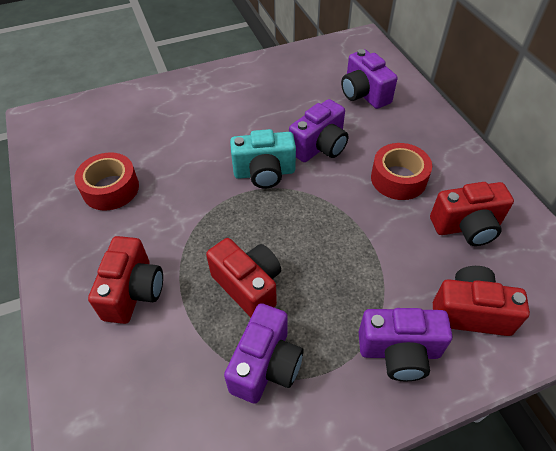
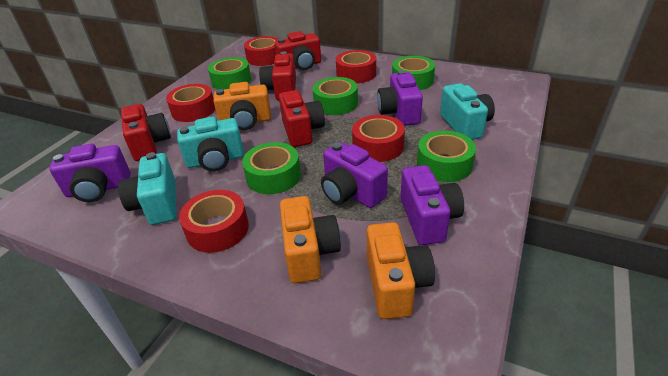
green tape: 0 -> 5
orange camera: 0 -> 3
red tape: 2 -> 5
turquoise camera: 1 -> 3

